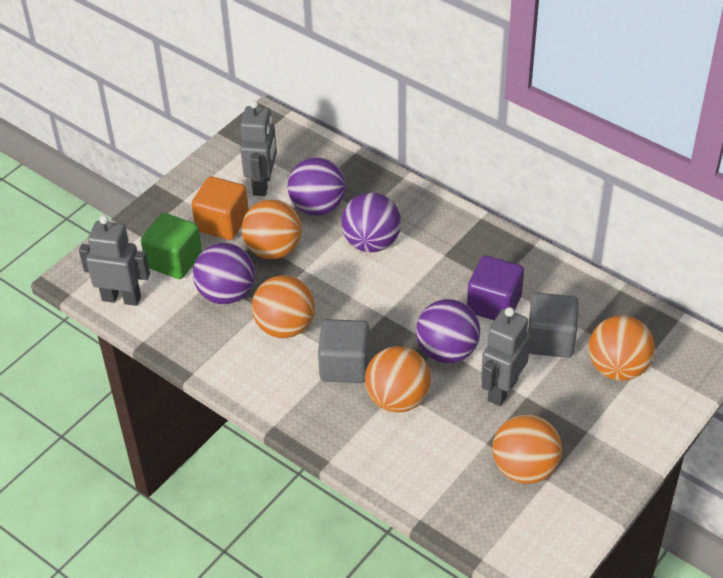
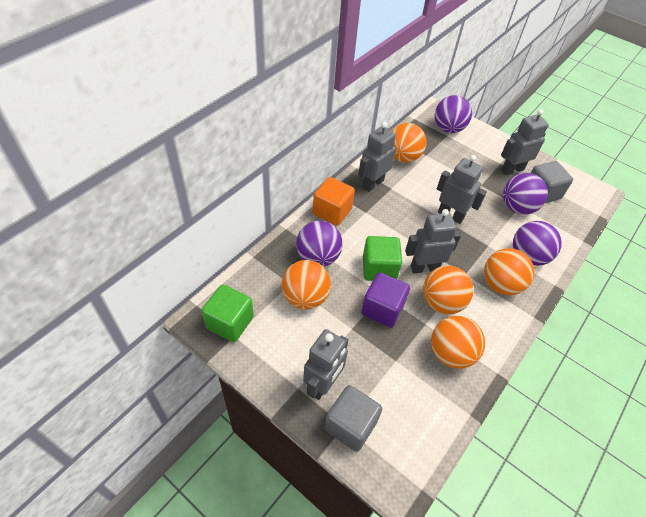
green cube: 1 -> 2
grey robot: 3 -> 5

